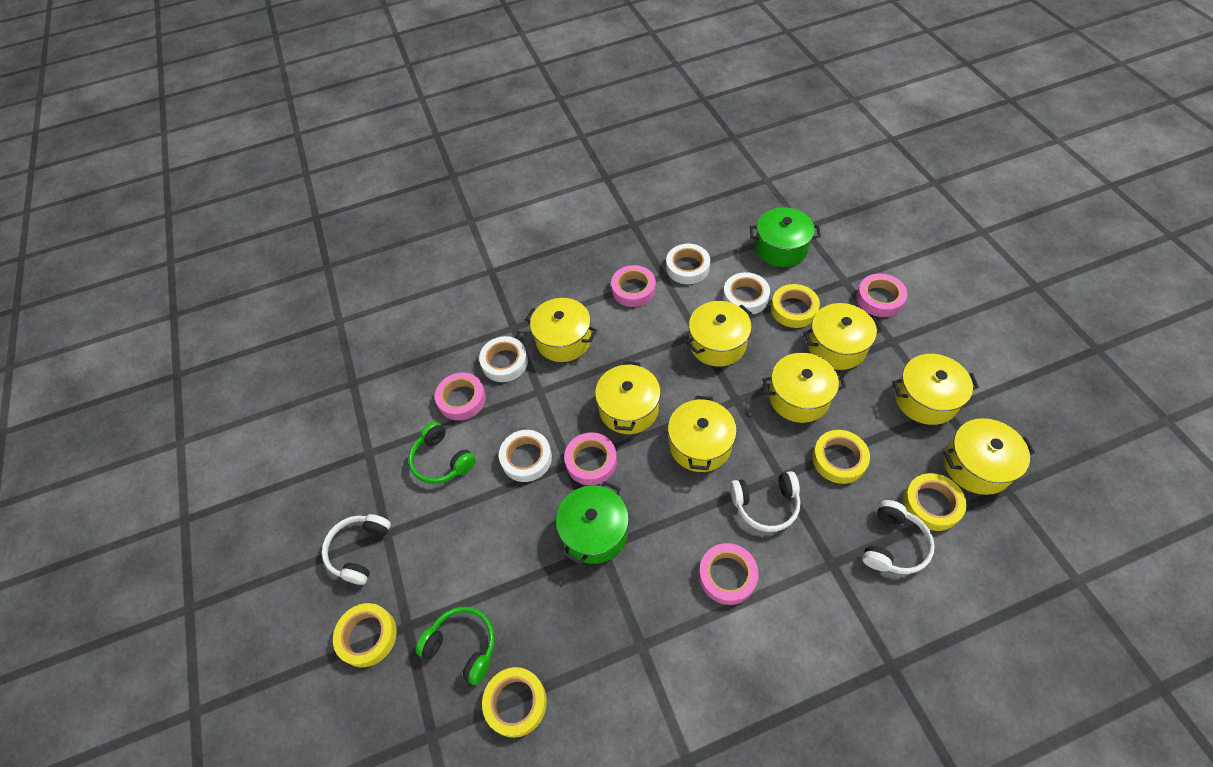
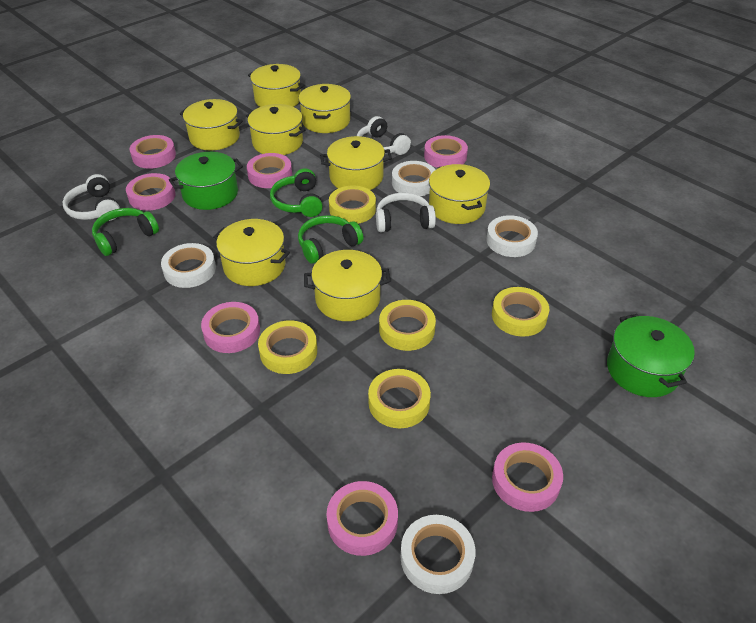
green headphones: 2 -> 3
pink tape: 5 -> 7

